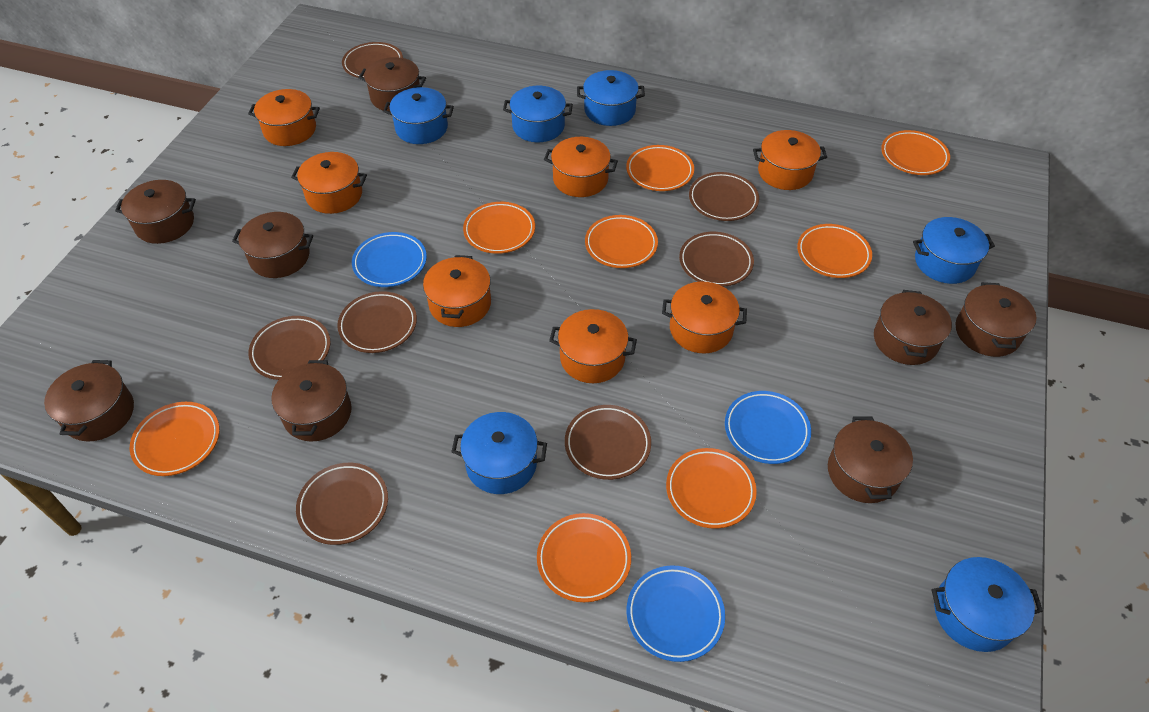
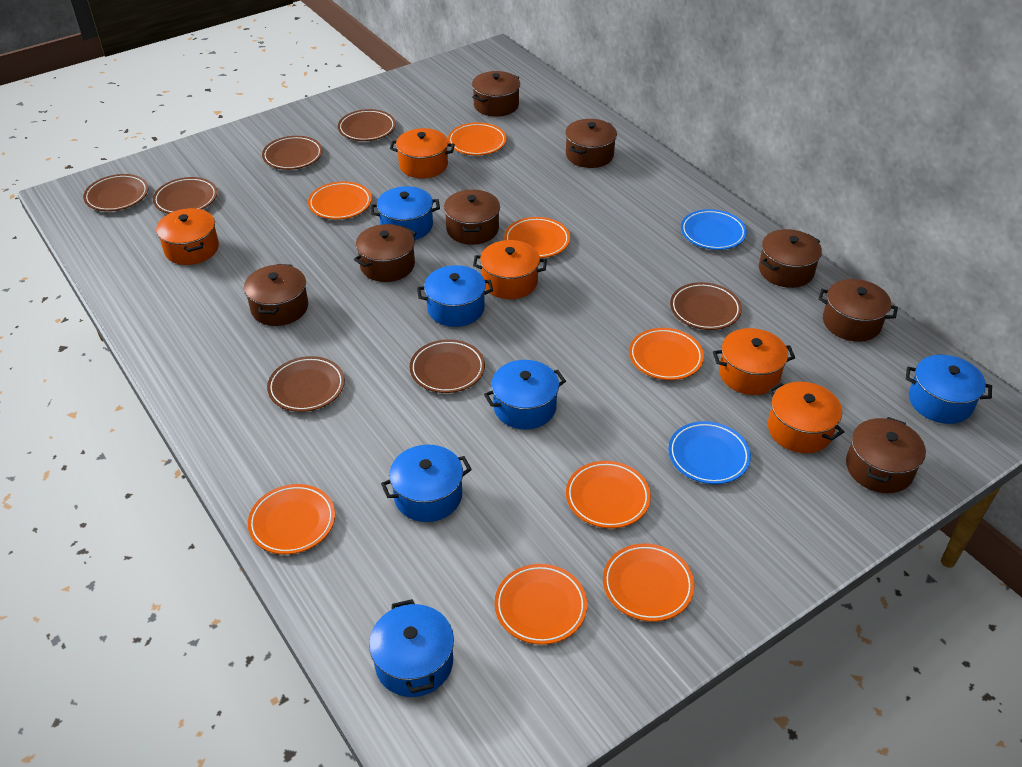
blue plate: 3 -> 2
orange pot: 7 -> 5

